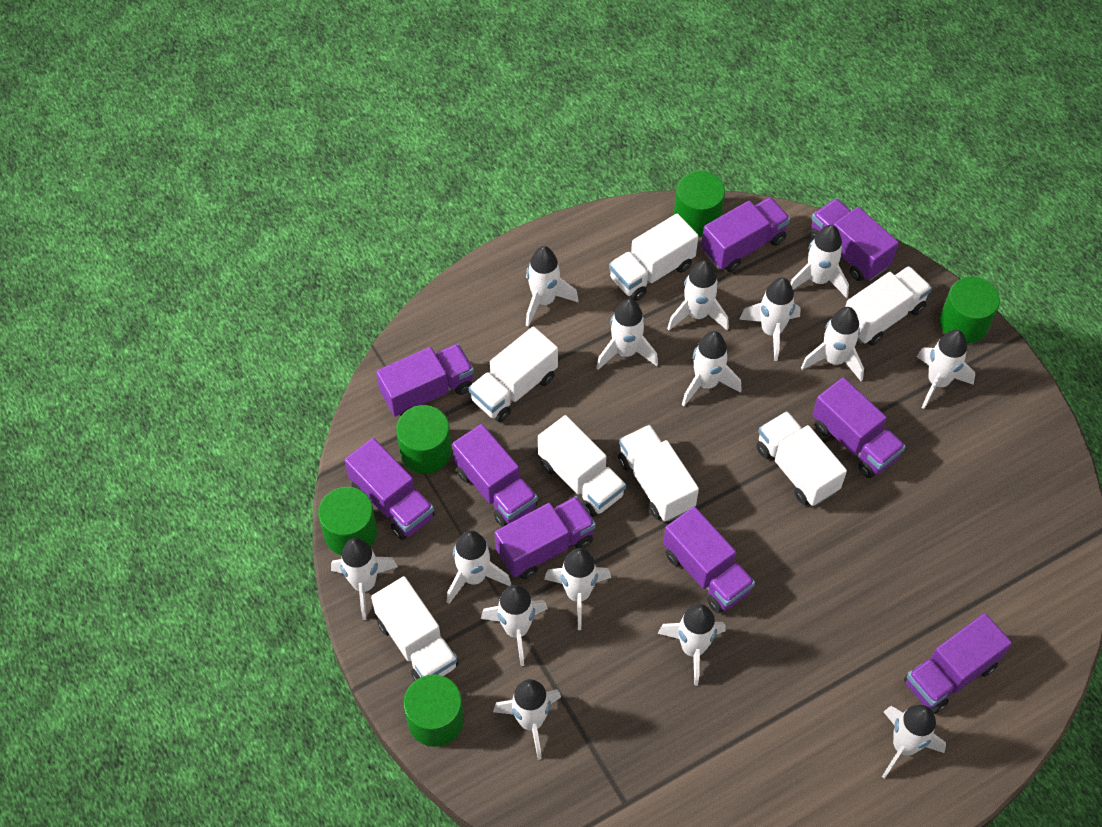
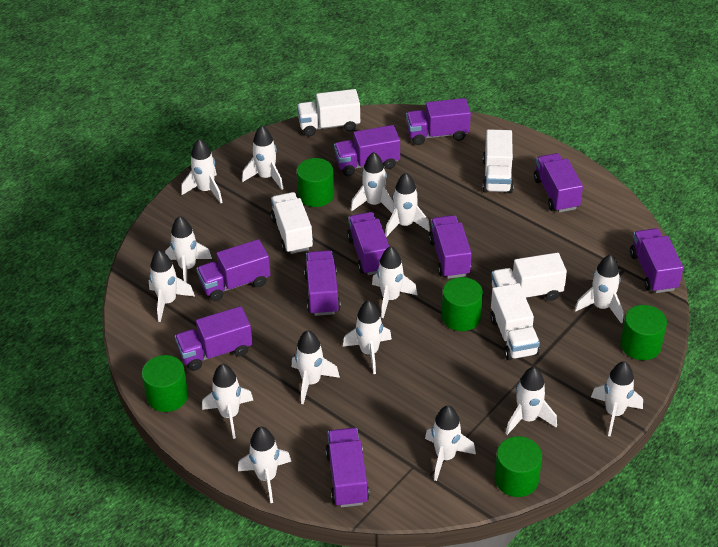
purple truck: 9 -> 10
white truck: 7 -> 5

